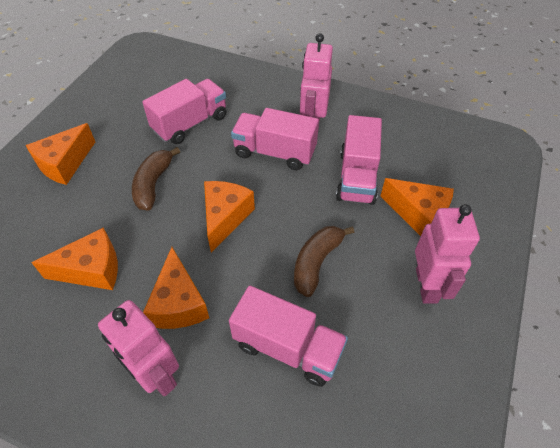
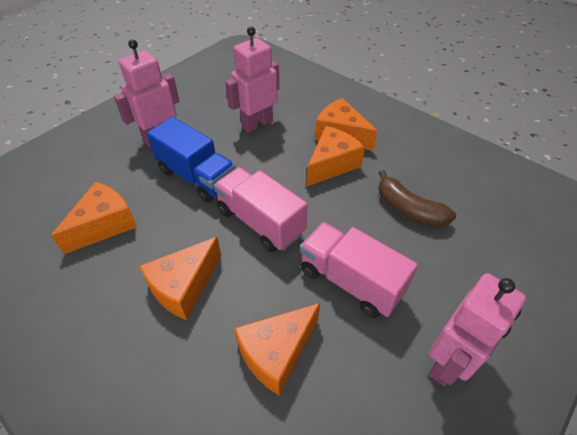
blue truck: 0 -> 1
brown banana: 2 -> 1
pink truck: 4 -> 2

